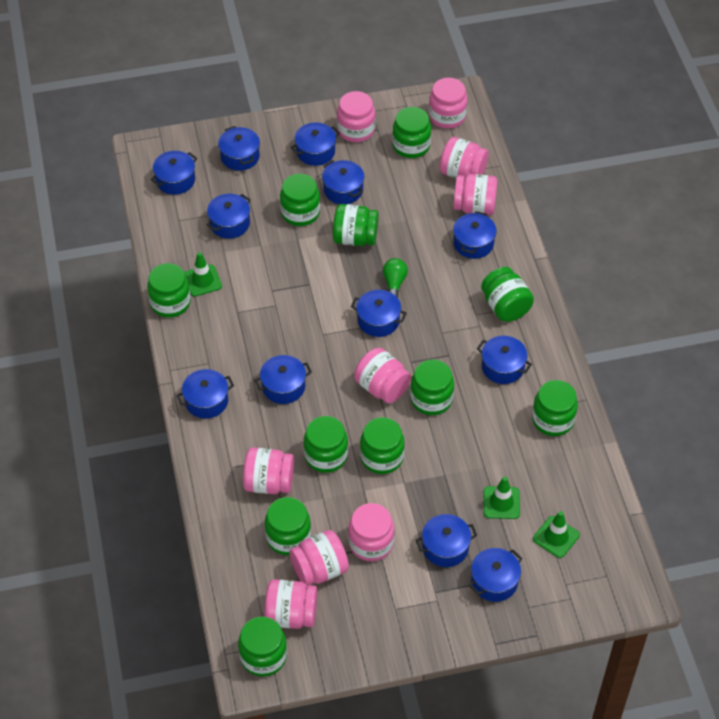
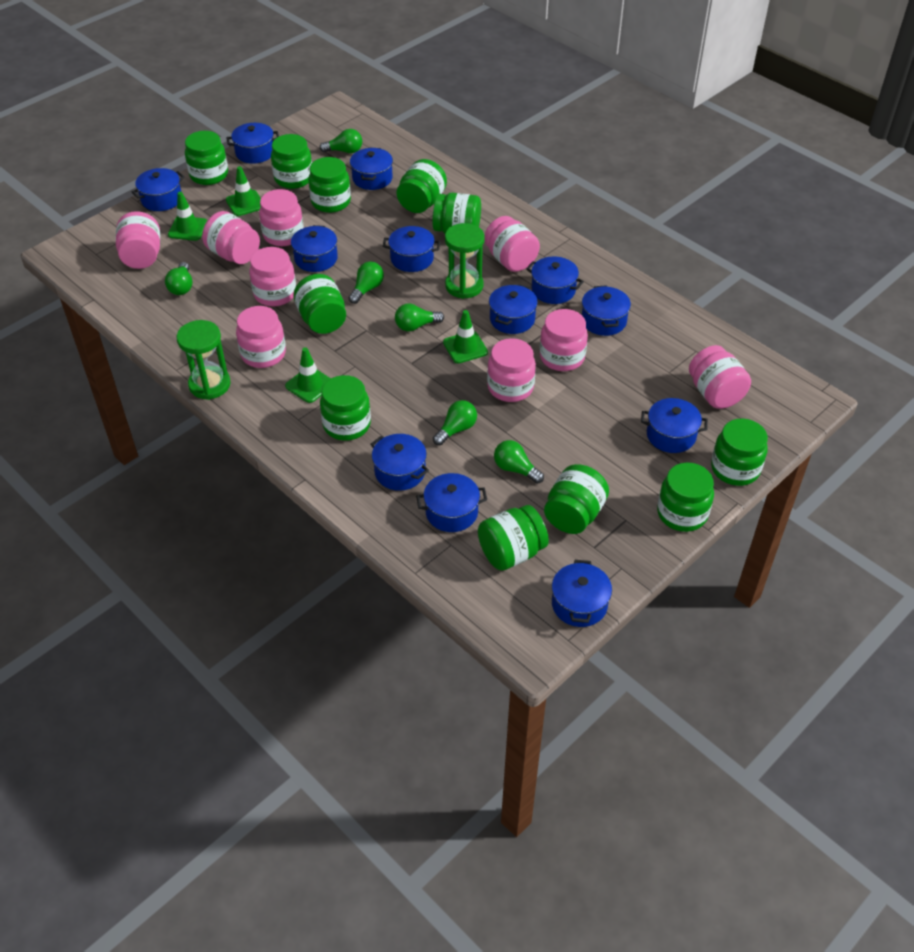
green hourglass: 0 -> 2
green light bulb: 1 -> 6
green traffic cone: 3 -> 4

